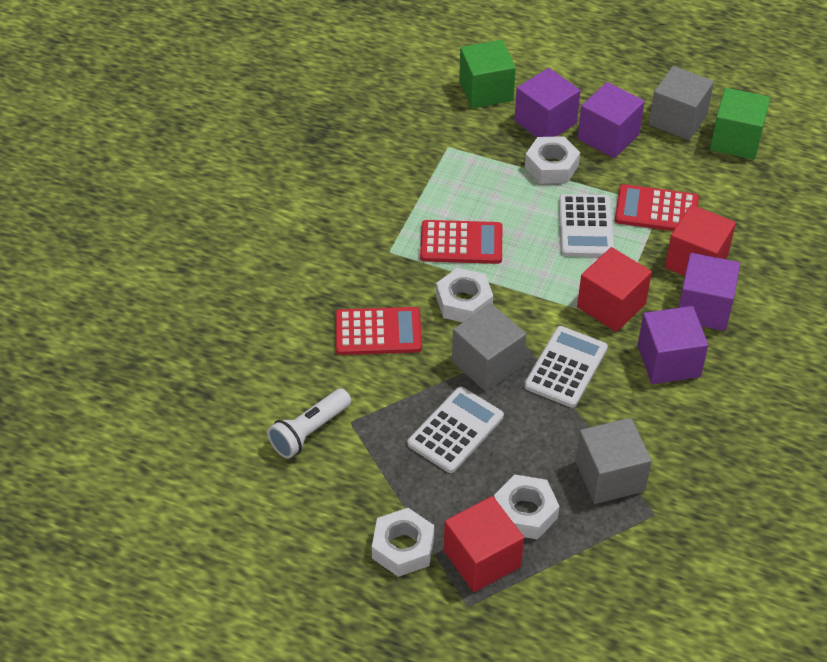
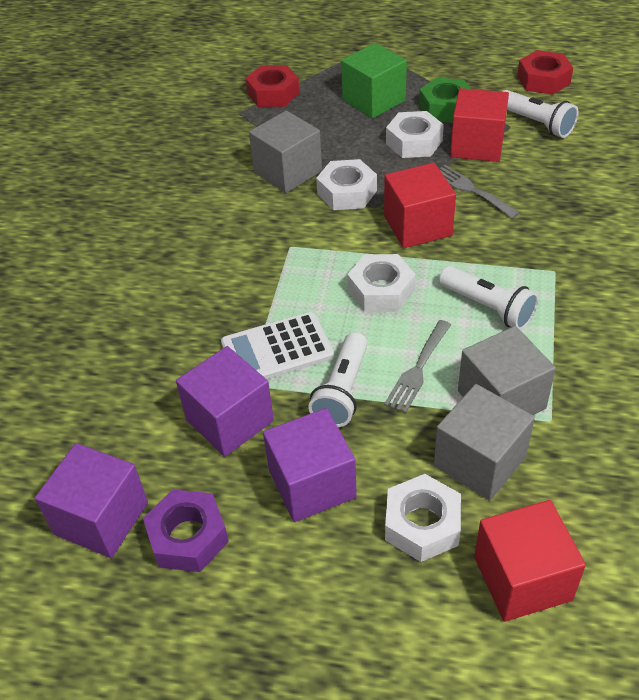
green cube: 2 -> 1
green nut: 0 -> 1
grey fork: 0 -> 2
purple cube: 4 -> 3
purple nut: 0 -> 1
red calculator: 3 -> 0
red nut: 0 -> 2
white calculator: 3 -> 1
white flashlight: 1 -> 3

